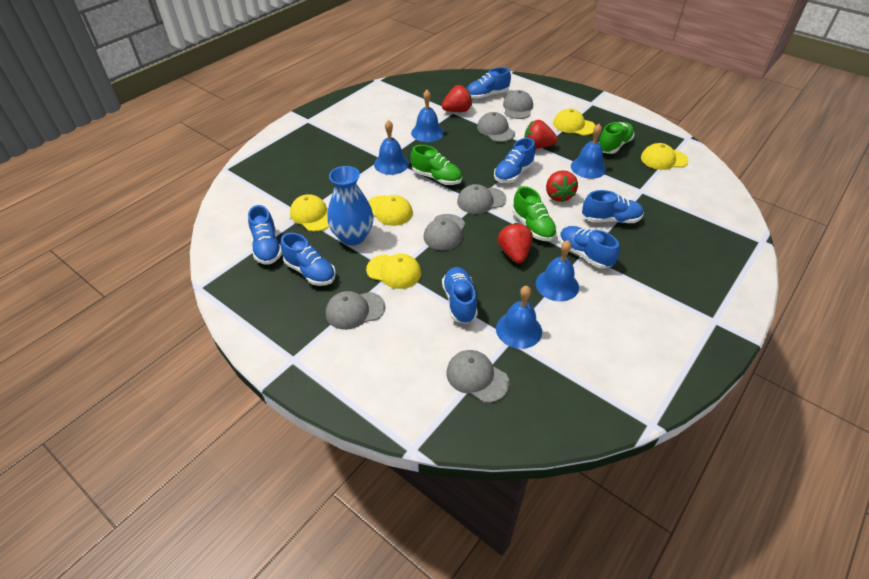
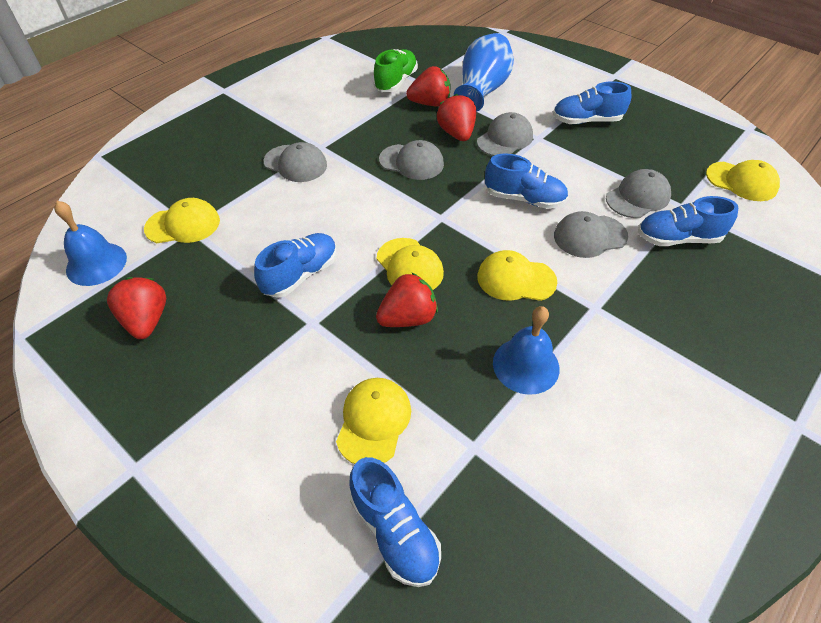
blue bell: 5 -> 2
blue shoe: 7 -> 5
green shoe: 3 -> 1
grey cap: 6 -> 5

